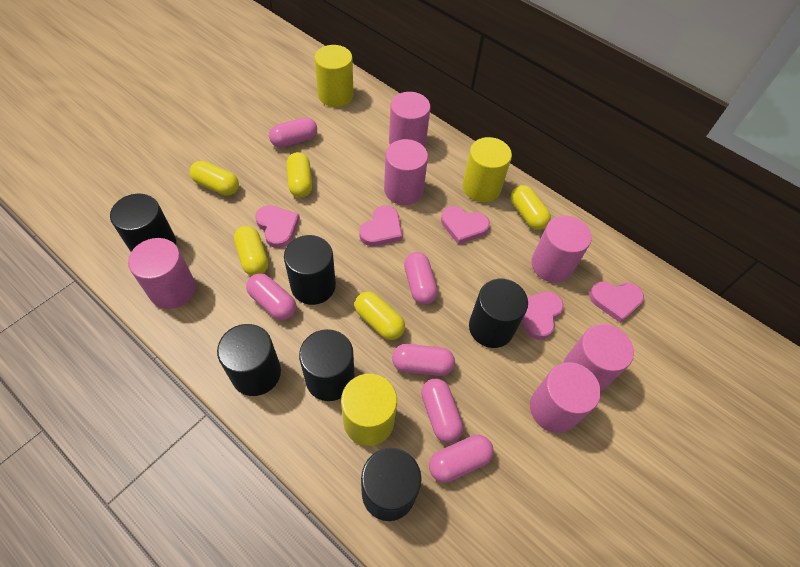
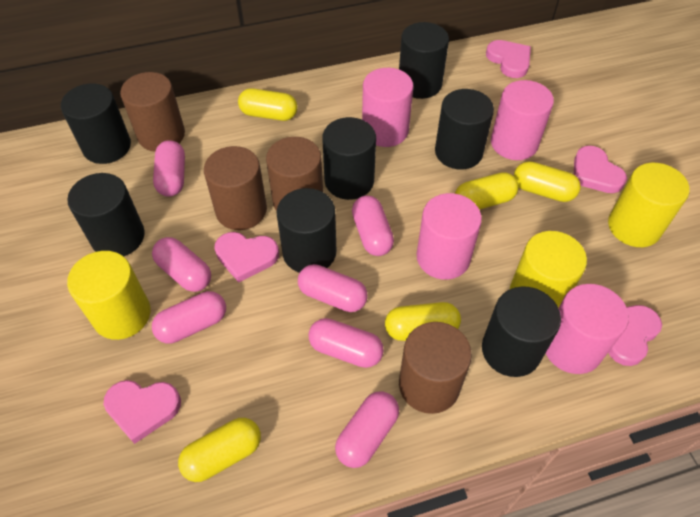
black cylinder: 6 -> 7
brown cylinder: 0 -> 4
pink capsule: 6 -> 7
pink cylinder: 6 -> 4

